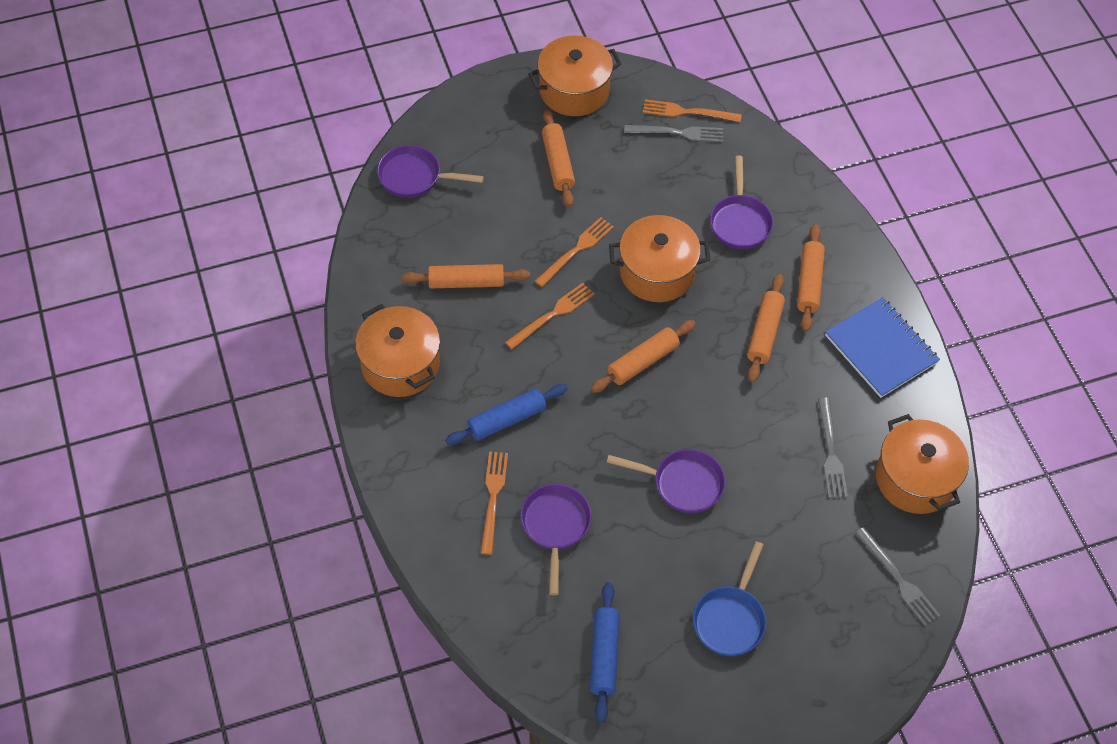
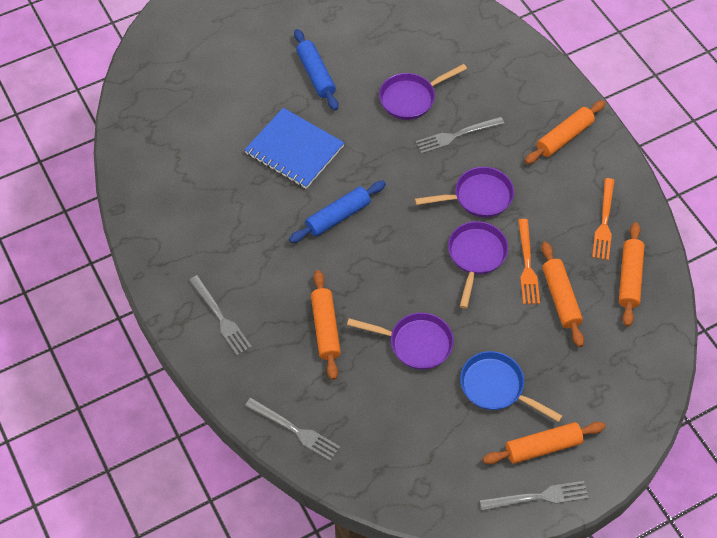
grey fork: 3 -> 4
orange fork: 4 -> 2
orange pot: 4 -> 0

